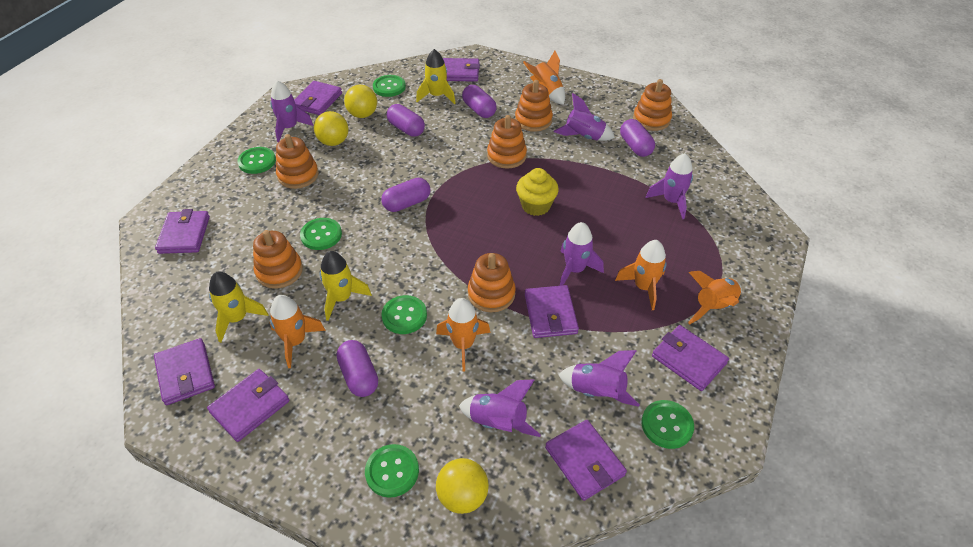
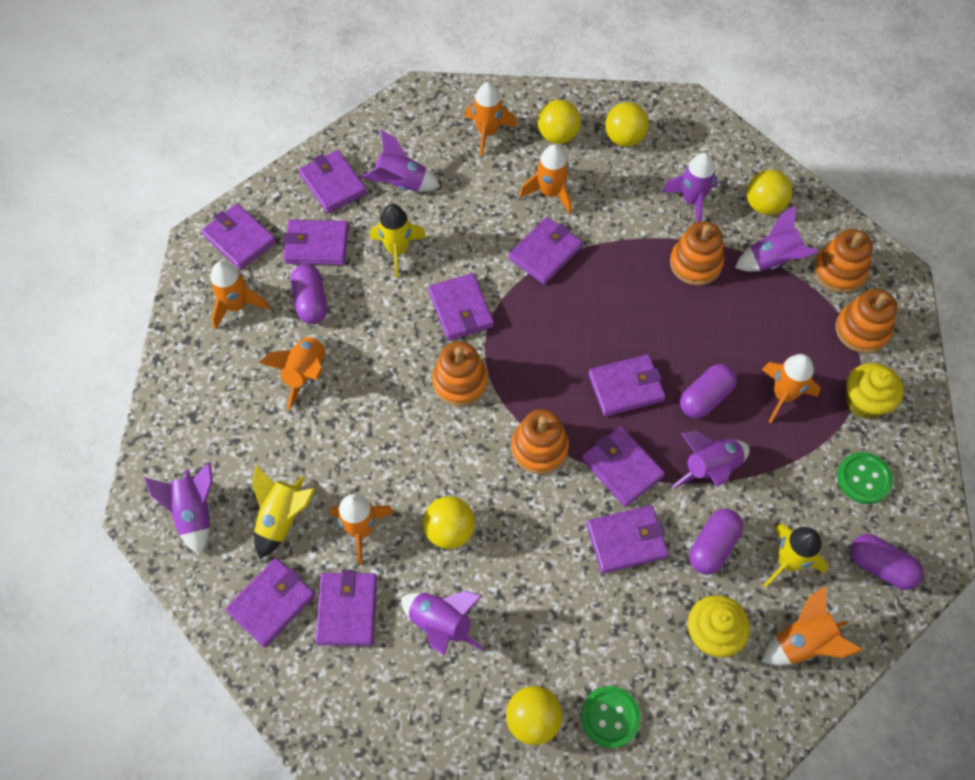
green button: 6 -> 2
orange rocket: 5 -> 7
orange stacking toy: 6 -> 5
purple capsule: 5 -> 4
purple wallet: 8 -> 10
yellow ball: 3 -> 5
yellow cupcake: 1 -> 2

